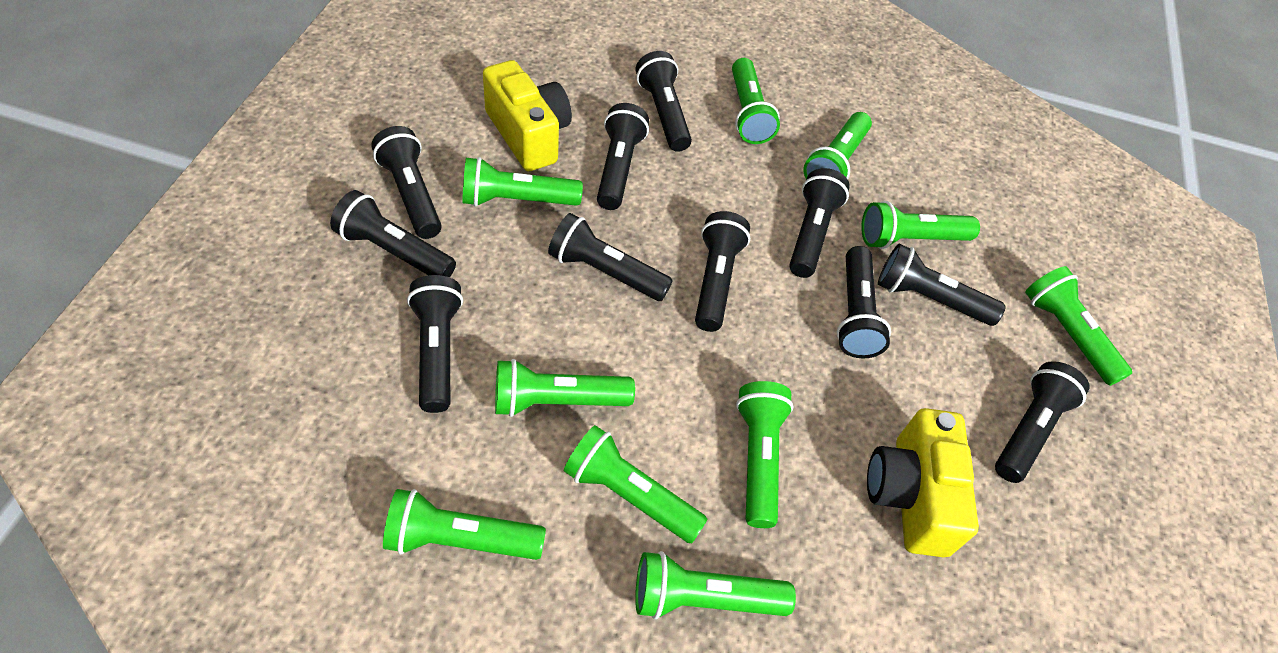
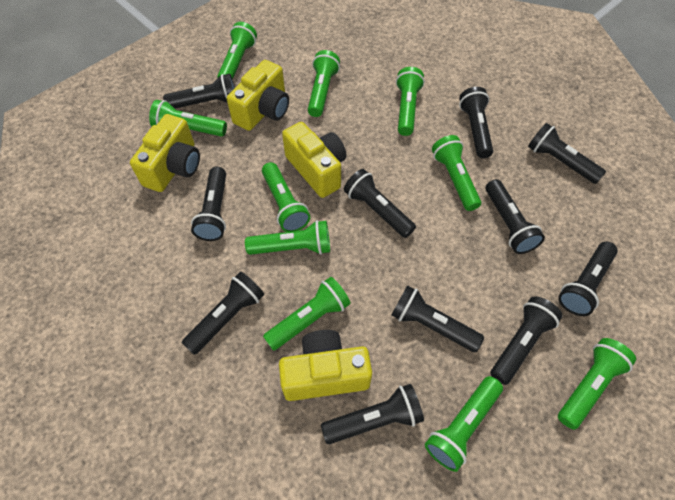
yellow camera: 2 -> 4

